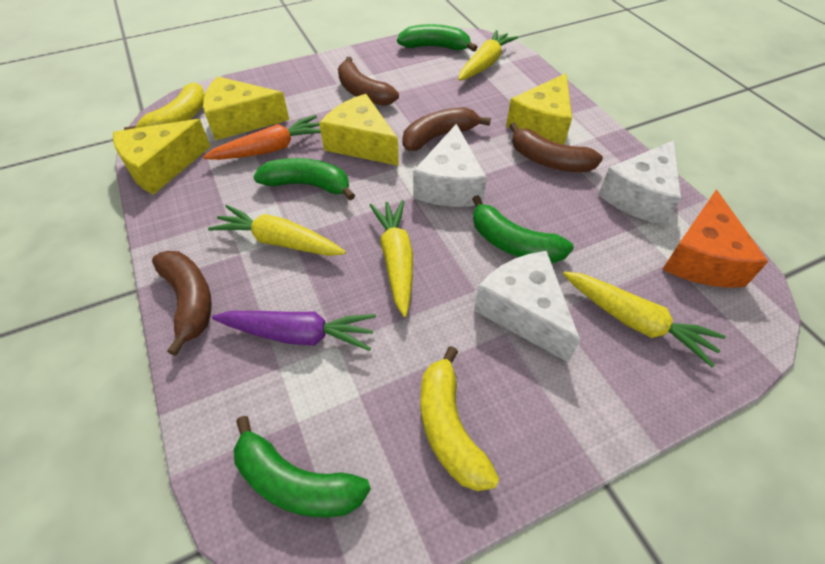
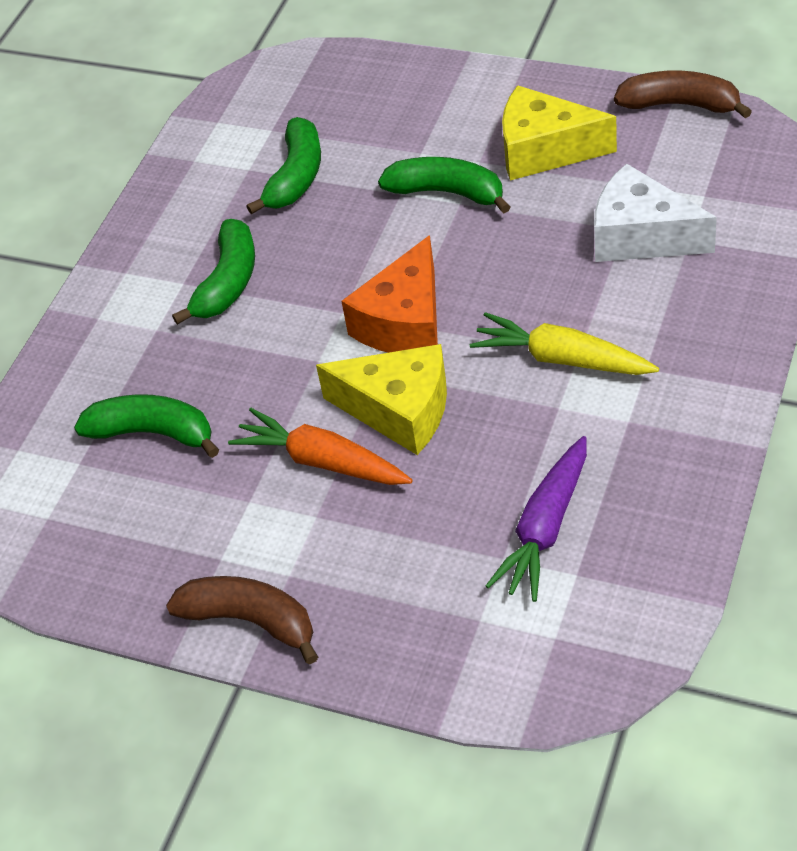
brown banana: 4 -> 2
white cheese: 3 -> 1
yellow banana: 2 -> 0
yellow carrot: 4 -> 1
yellow cheese: 4 -> 2

